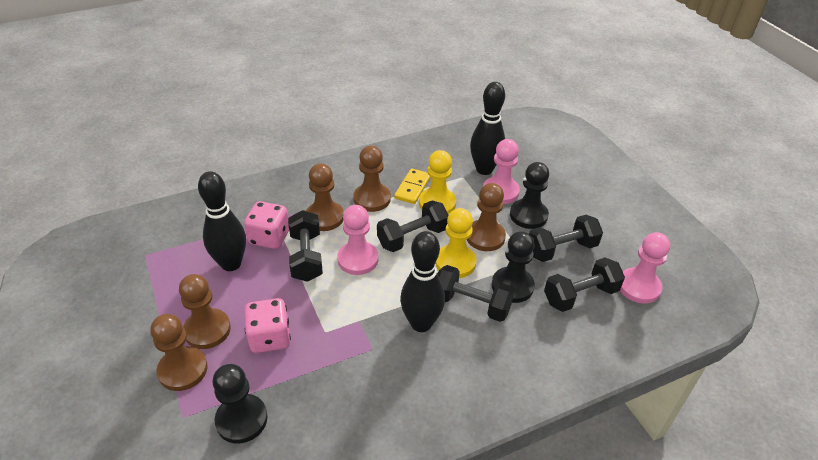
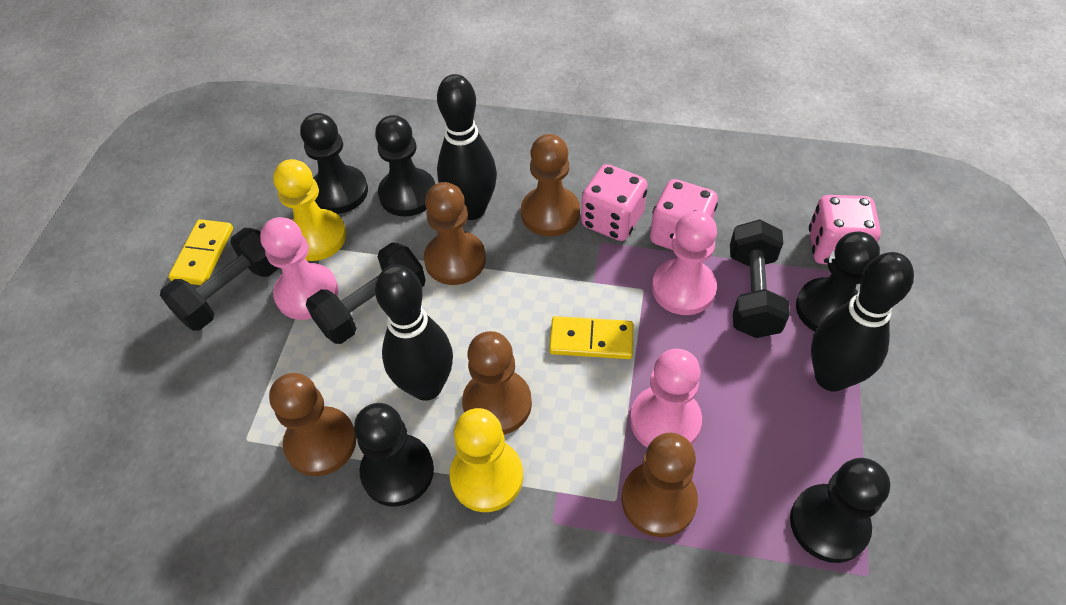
black dumbbell: 5 -> 3
black pawn: 3 -> 5
pink dice: 2 -> 3
yellow domino: 1 -> 2

